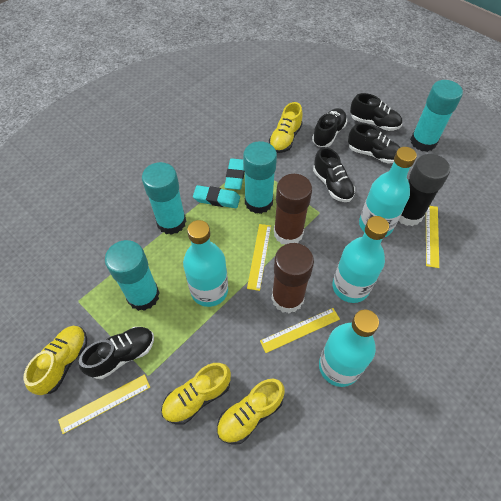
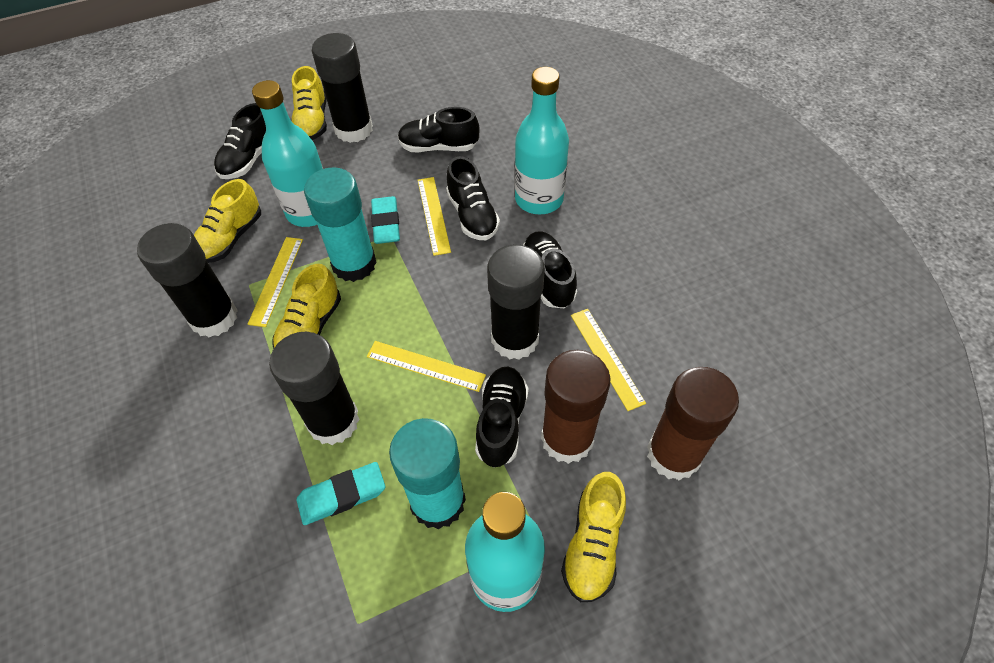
black glue stick: 1 -> 4
turquoise bottle: 4 -> 3
turquoise glue stick: 4 -> 2

